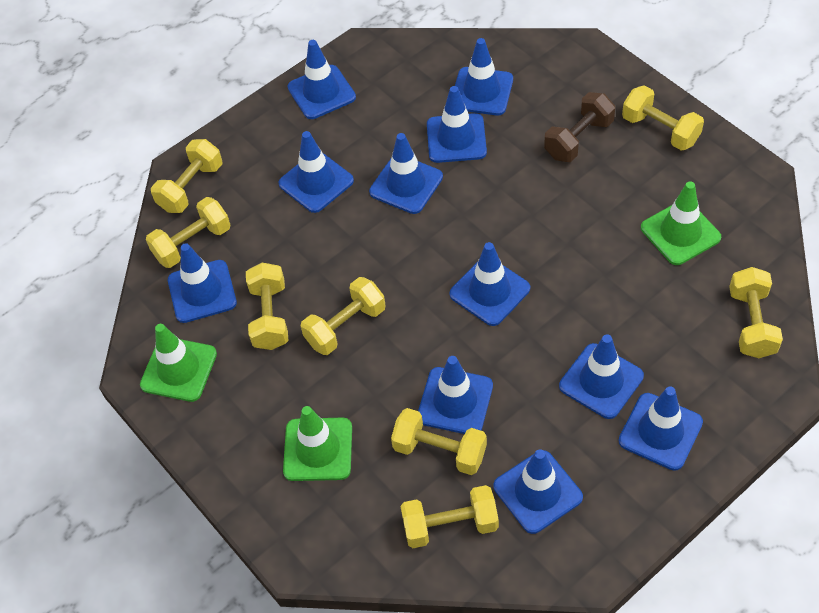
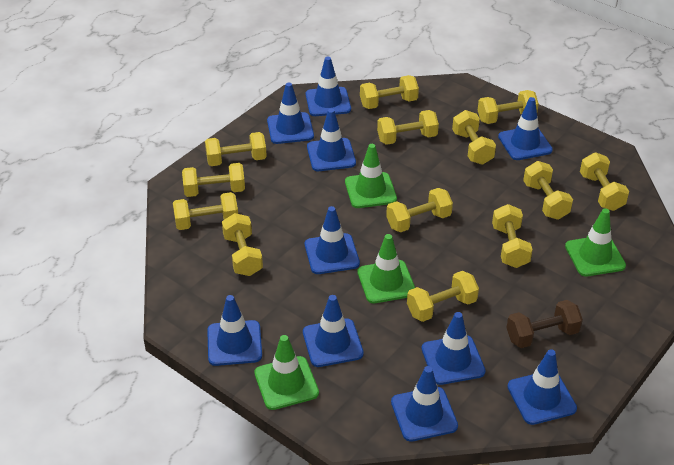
blue traffic cone: 11 -> 10
green traffic cone: 3 -> 4
yellow dumbbell: 8 -> 13

